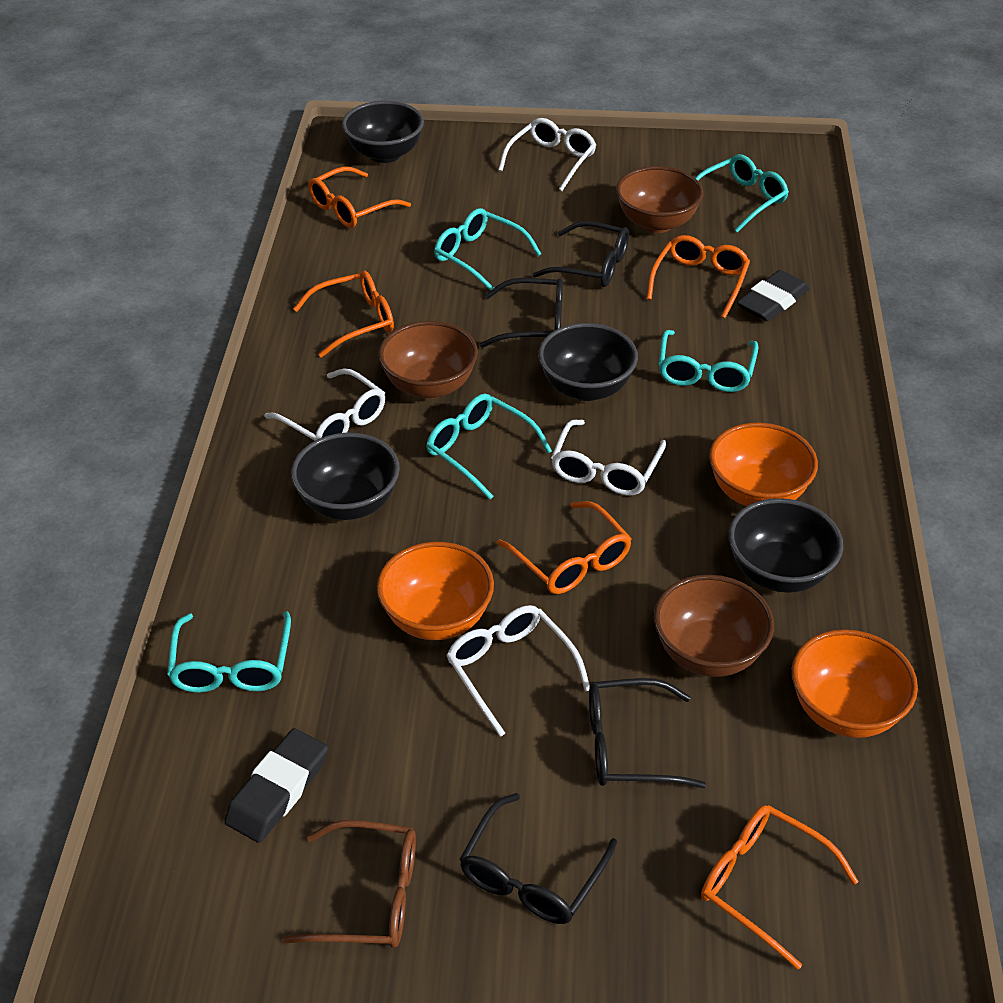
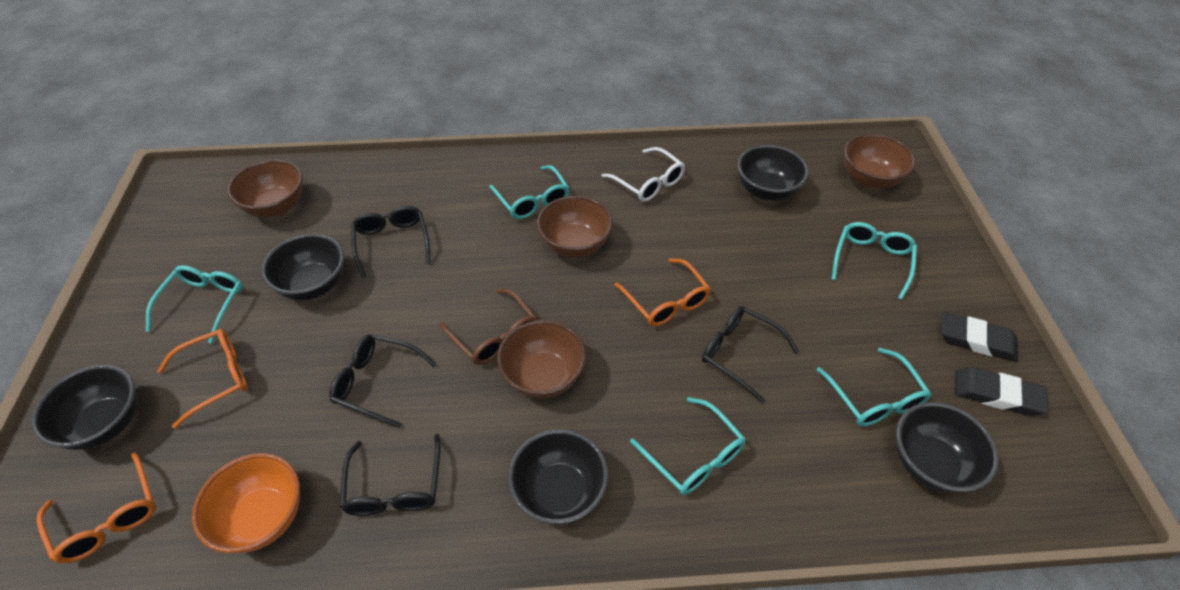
black bowl: 4 -> 5
brown bowl: 3 -> 4
orange bowl: 3 -> 1
orange glasses: 5 -> 3
white glasses: 4 -> 1

